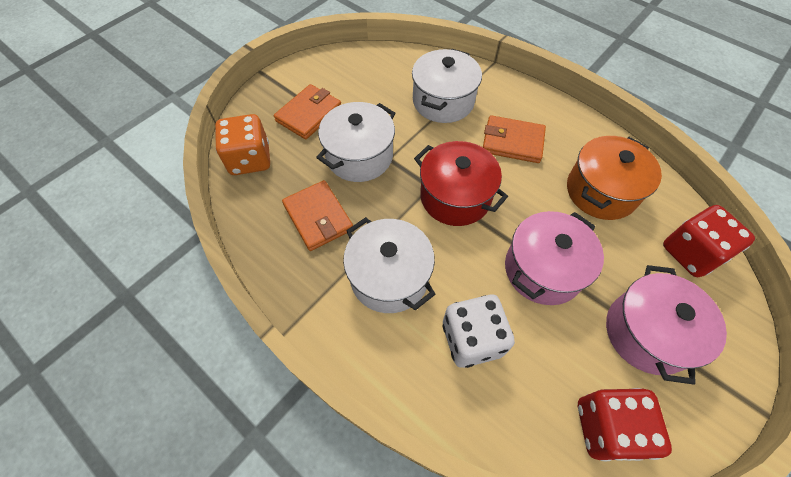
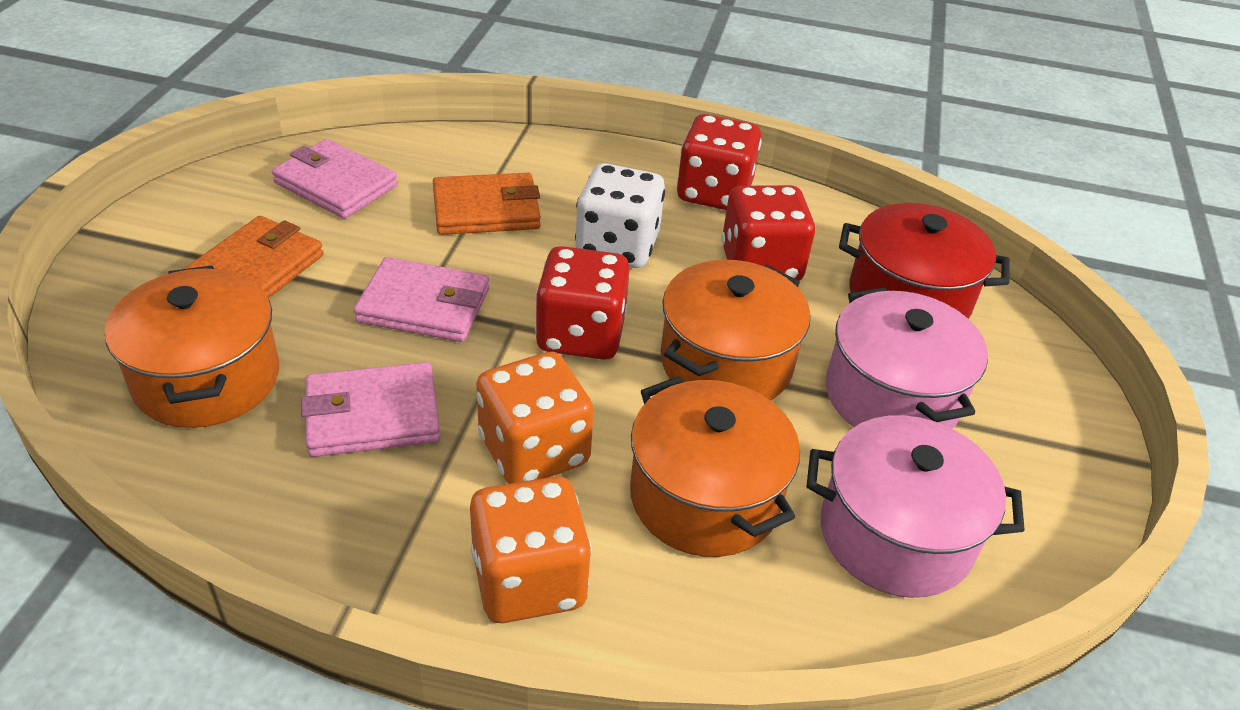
orange dice: 1 -> 2
orange pot: 1 -> 3
orange wallet: 3 -> 2
pink wallet: 0 -> 3
red dice: 2 -> 3
white pot: 3 -> 0

